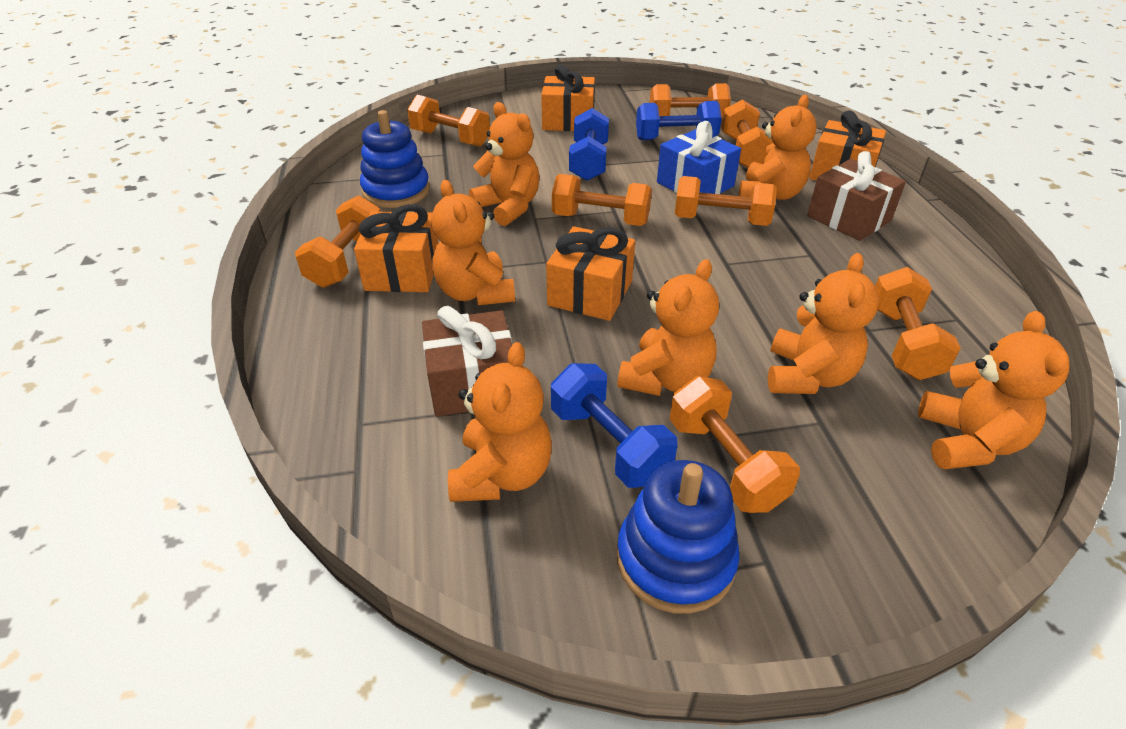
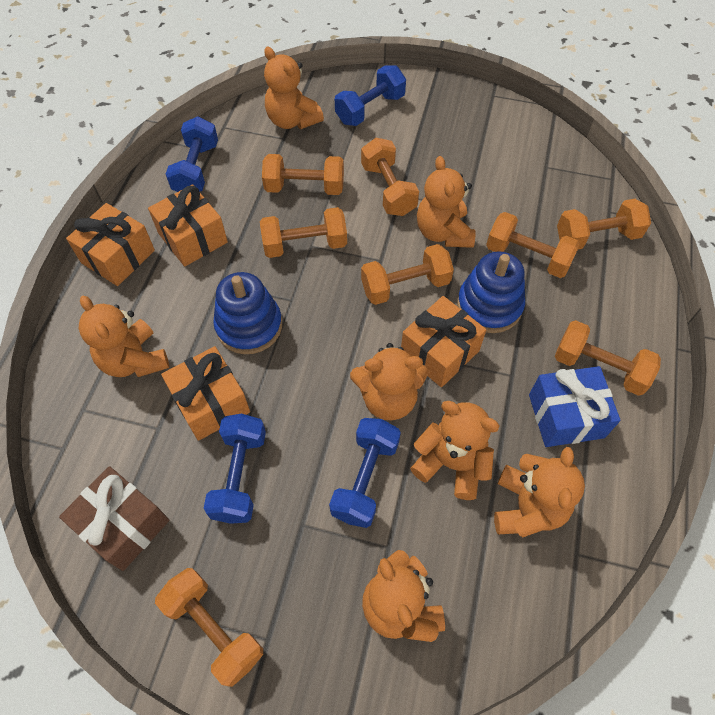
blue dumbbell: 3 -> 4
brown gift: 2 -> 1

